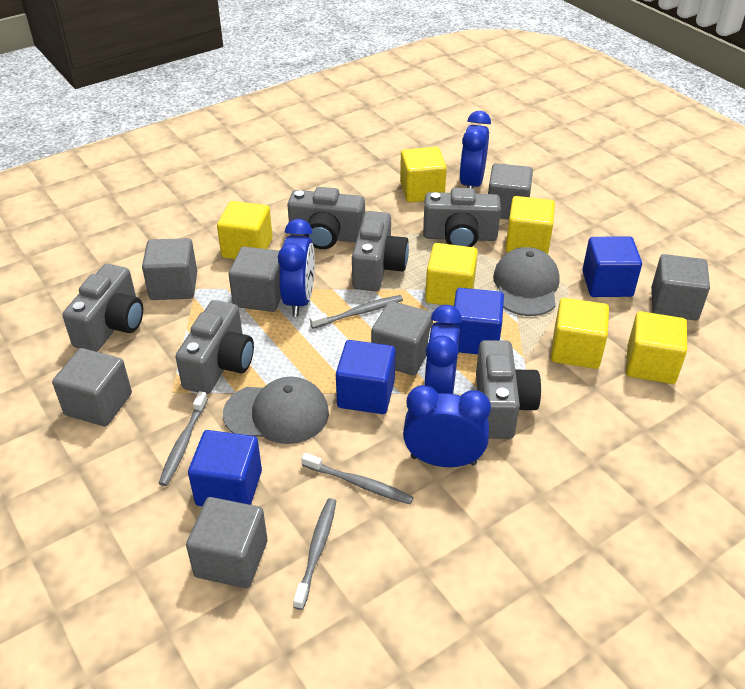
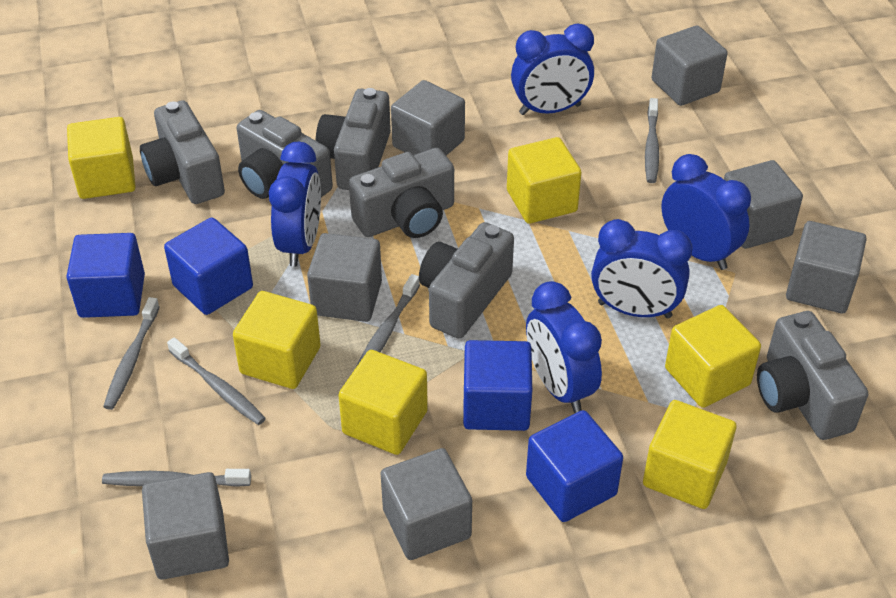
blue clock: 4 -> 5
grey cap: 2 -> 0
grey toothbrush: 4 -> 5

